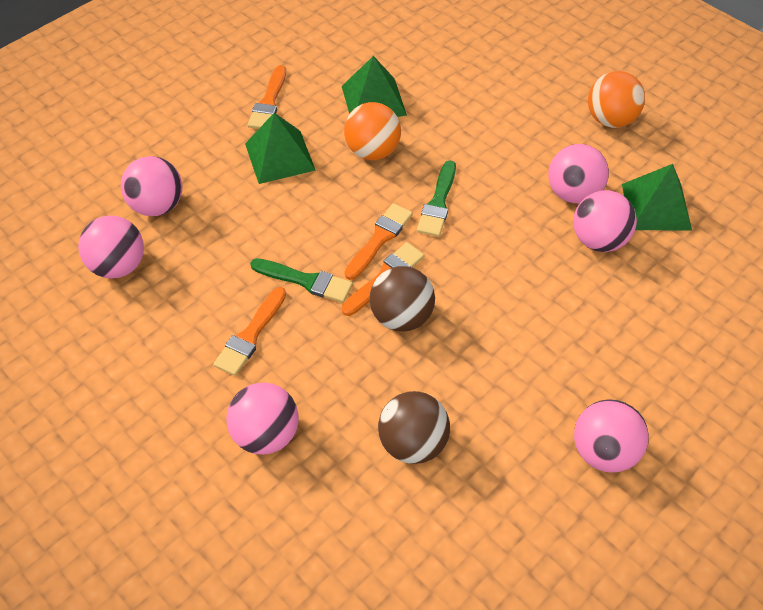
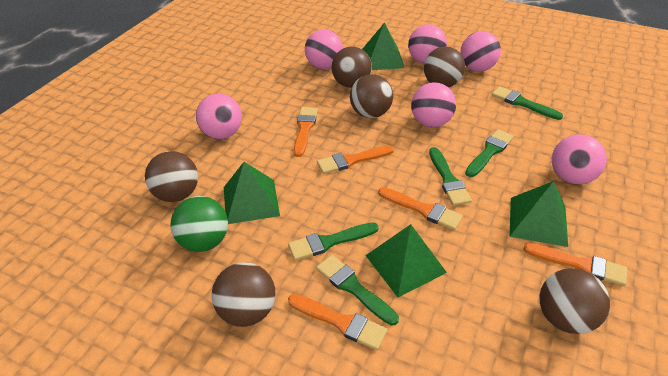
brown ball: 2 -> 6
green ball: 0 -> 1
green brush: 2 -> 5
green pyramid: 3 -> 4
orange ball: 2 -> 0
orange brush: 4 -> 5

